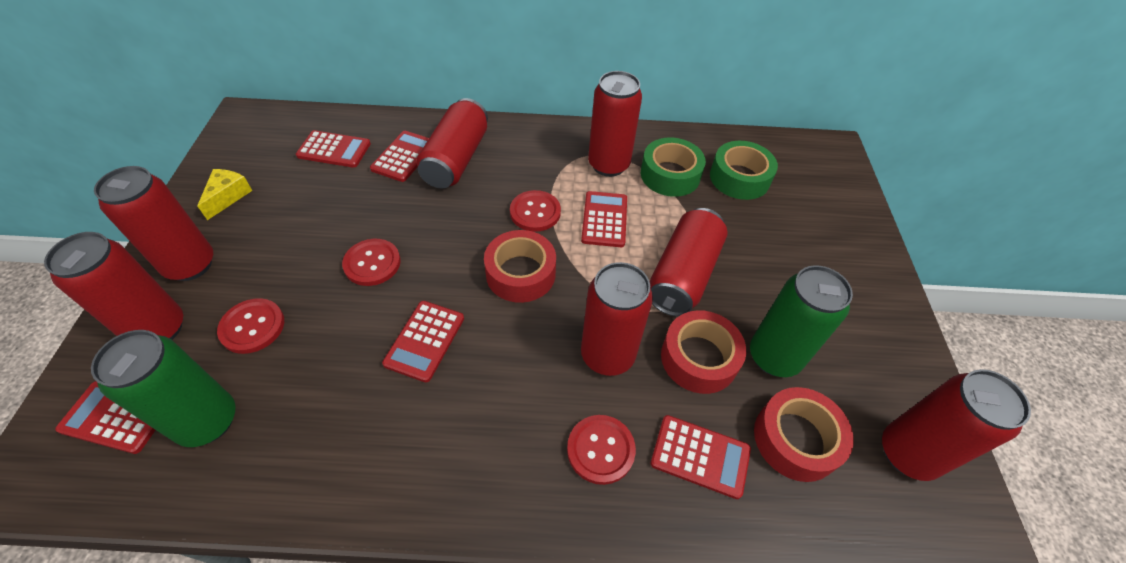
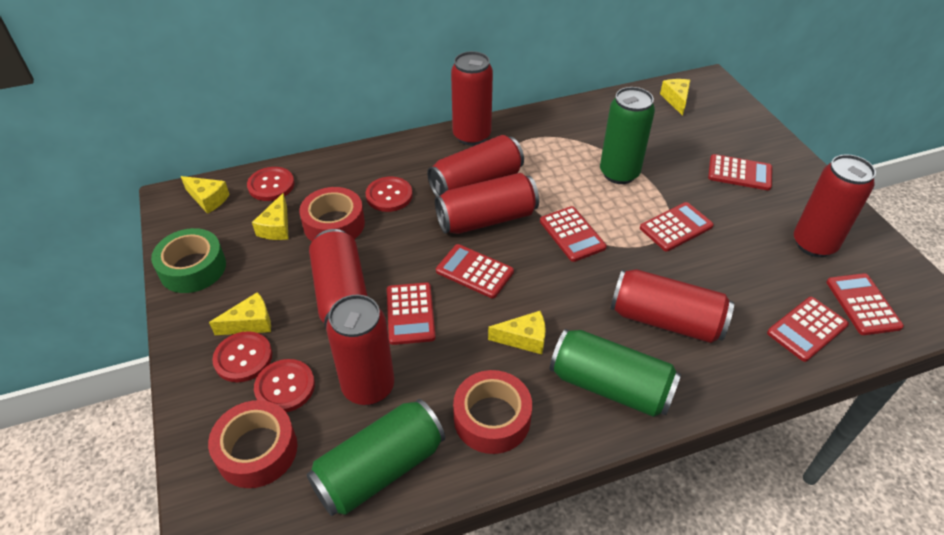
green can: 2 -> 3
green tape: 2 -> 1
red calculator: 6 -> 7
yellow cheese: 1 -> 5

